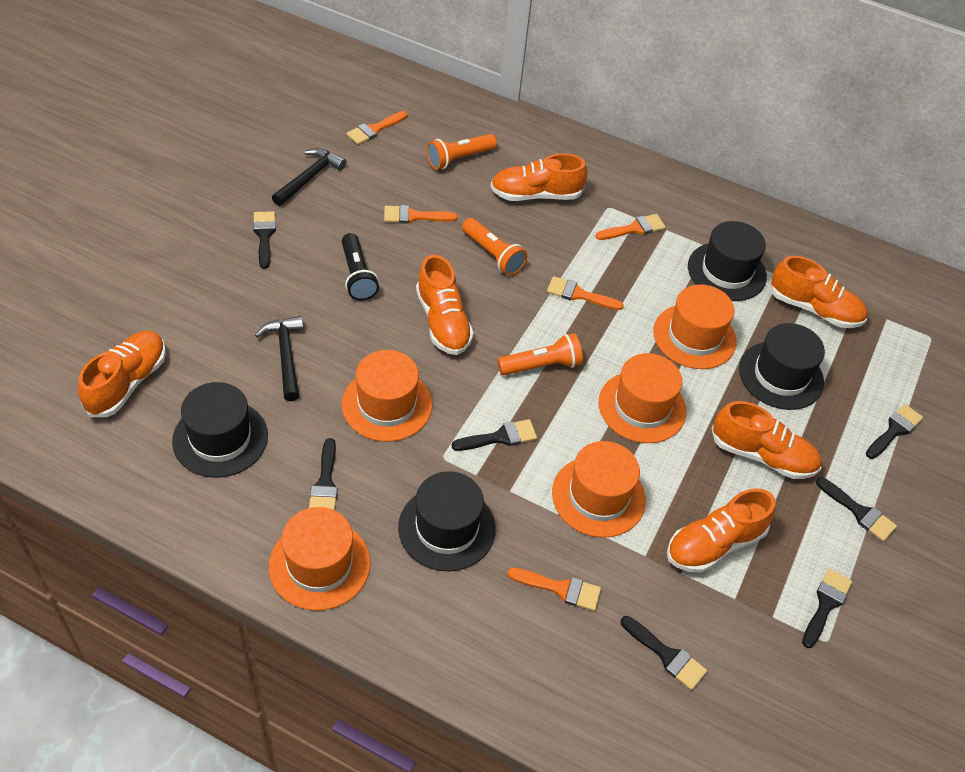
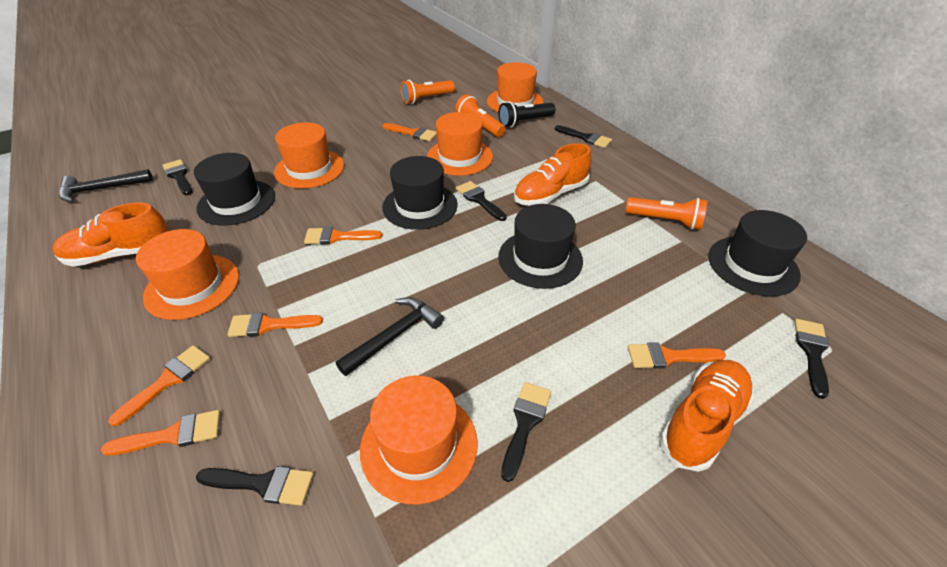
black brush: 7 -> 6
orange brush: 5 -> 6
orange shoe: 6 -> 3

